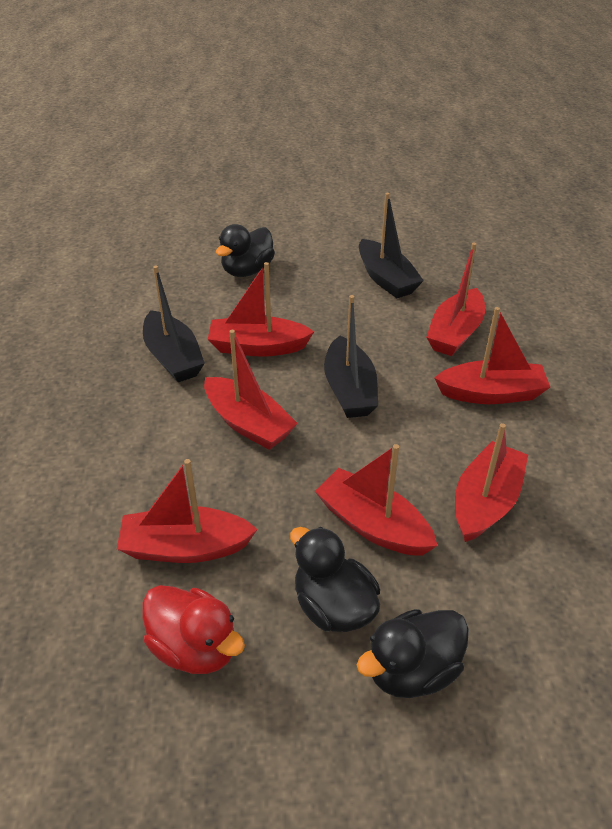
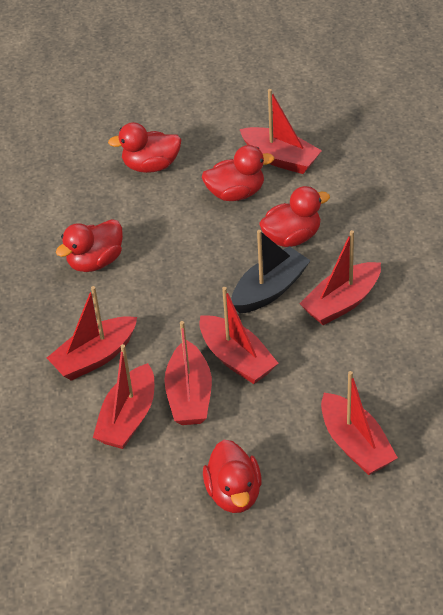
black boat: 3 -> 1
black duck: 3 -> 0
red duck: 1 -> 5

